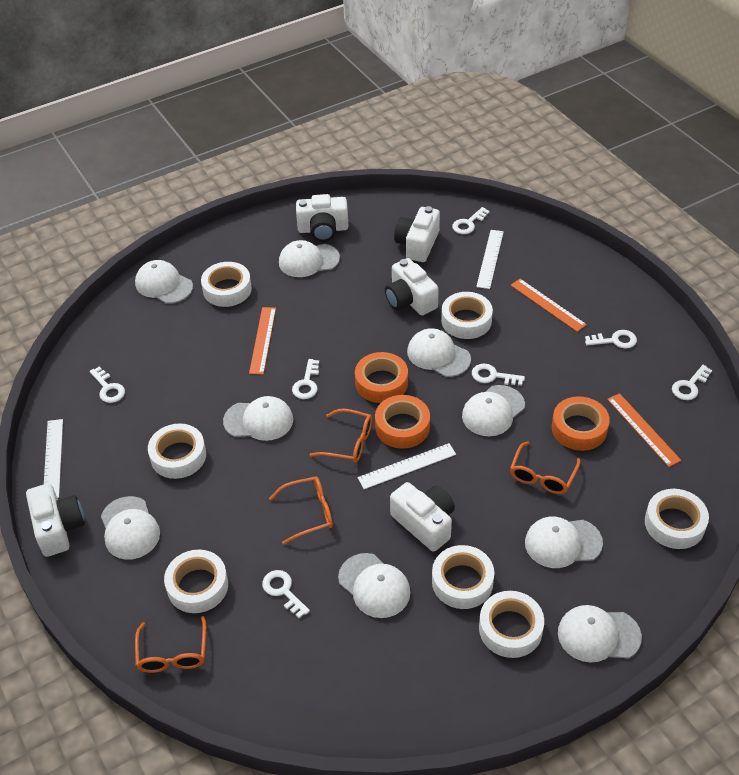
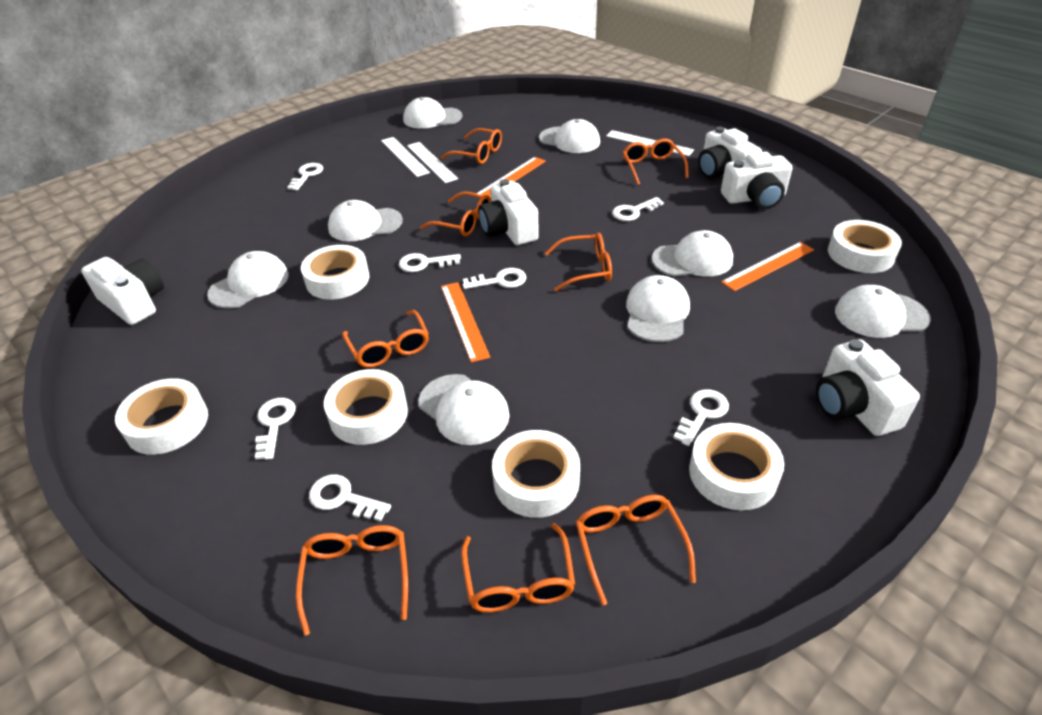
orange glasses: 4 -> 8
orange tape: 3 -> 0
white cap: 9 -> 8
white tape: 7 -> 6

